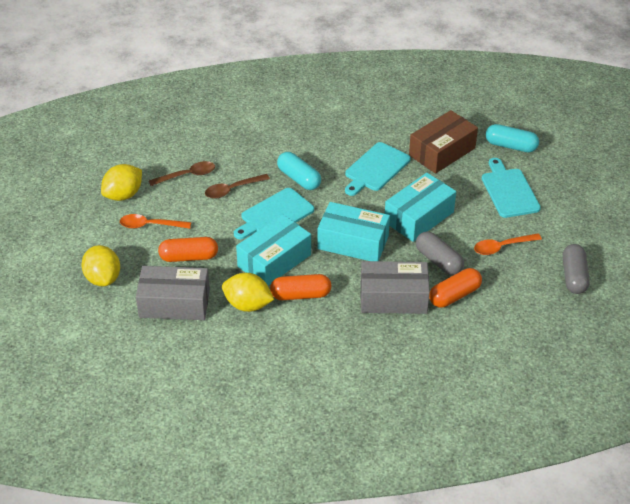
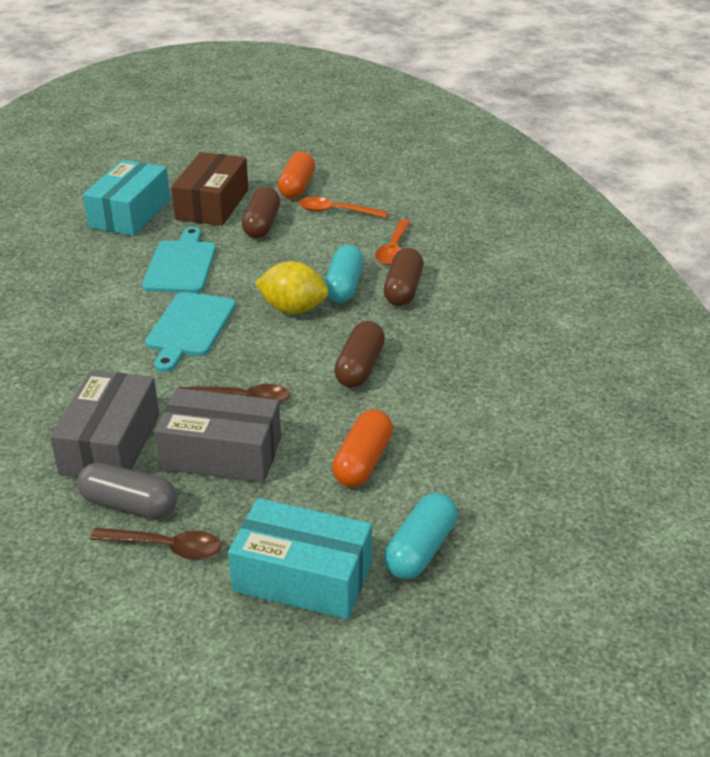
brown capsule: 0 -> 3
grey capsule: 2 -> 1
orange capsule: 3 -> 2
turquoise box: 3 -> 2
turquoise cutting board: 3 -> 2
yellow lemon: 3 -> 1

